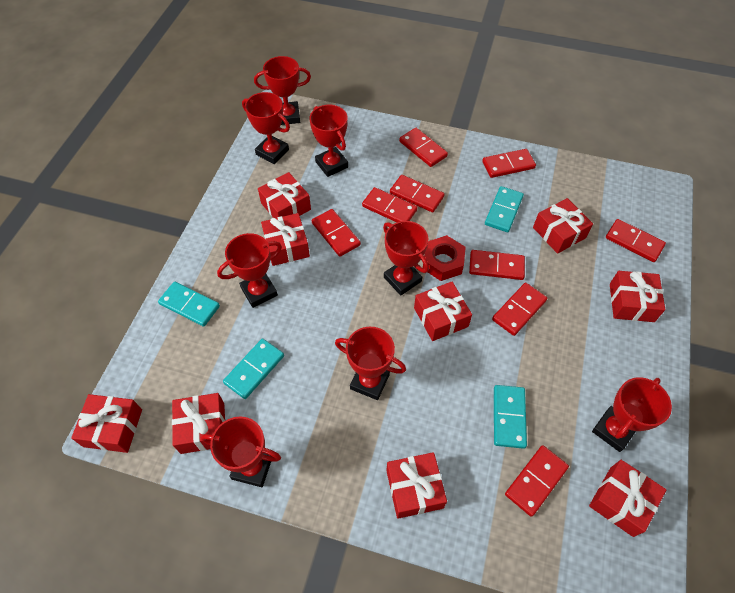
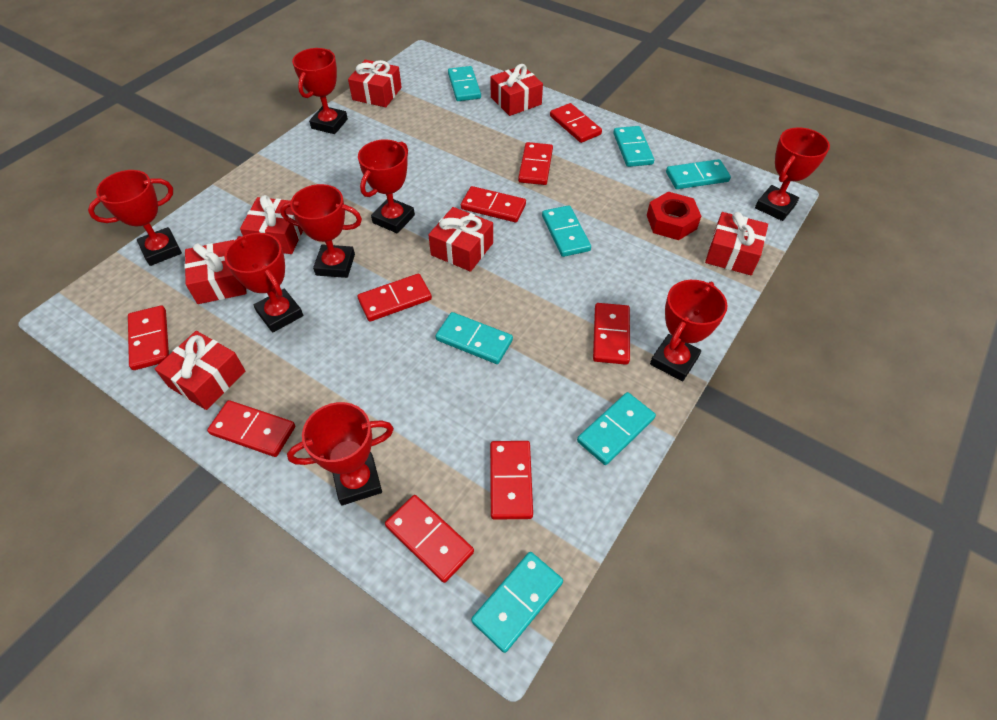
red gift: 9 -> 7
turquoise domino: 4 -> 7

